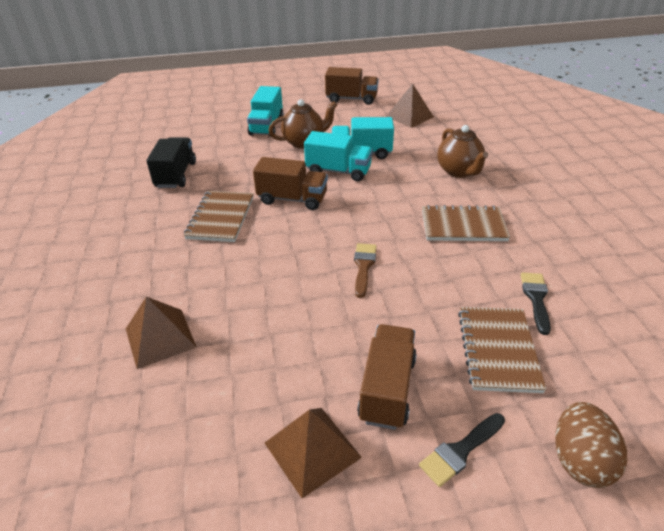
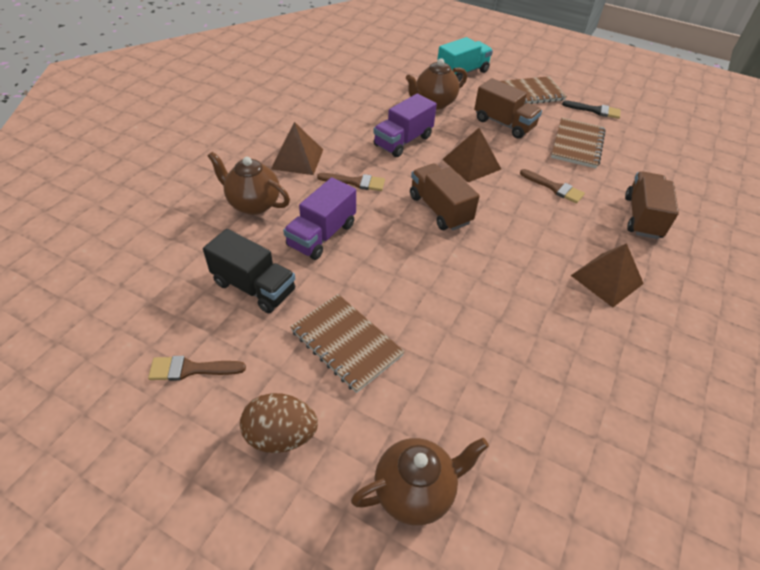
black brush: 2 -> 1
brown brush: 1 -> 3
brown teapot: 2 -> 3
purple truck: 0 -> 2
turquoise truck: 3 -> 1

